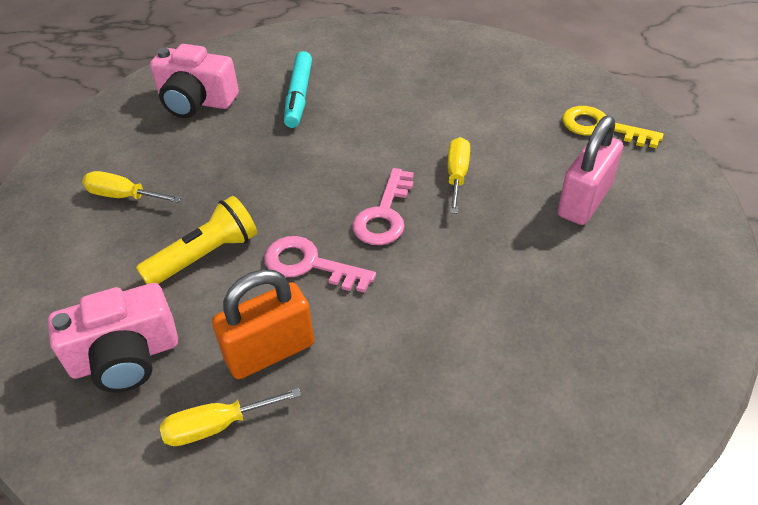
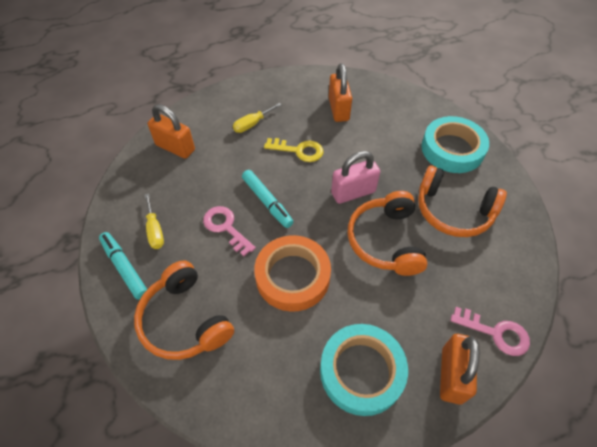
orange headphones: 0 -> 3
orange padlock: 1 -> 3
orange tape: 0 -> 1
pink camera: 2 -> 0
turquoise marker: 1 -> 2
turquoise tape: 0 -> 2
yellow flashlight: 1 -> 0
yellow screwdriver: 3 -> 2

